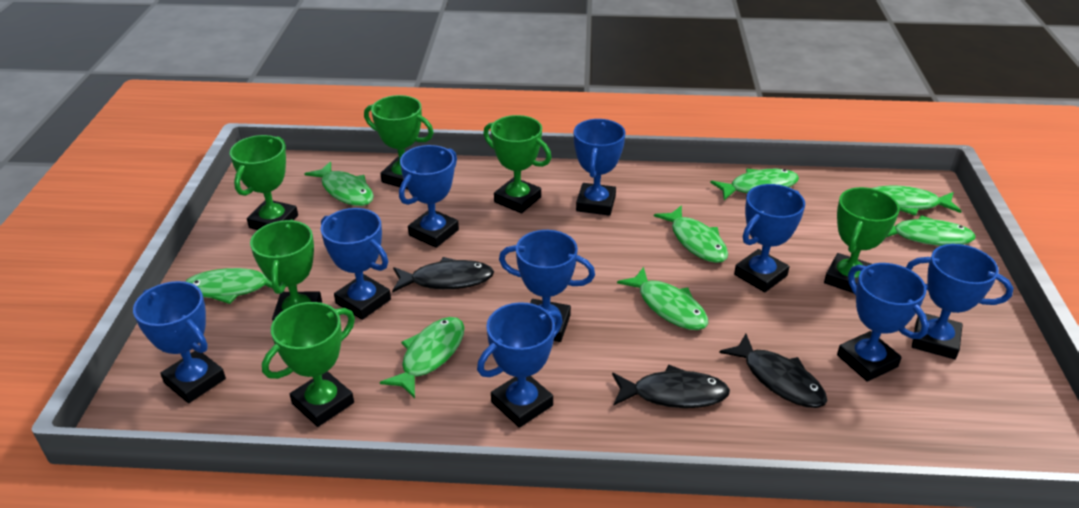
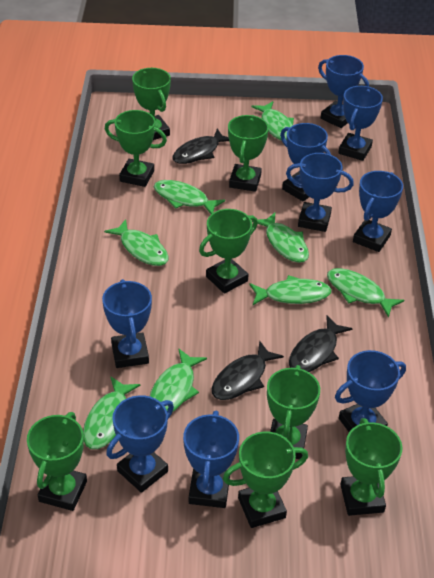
green trophy: 6 -> 8

